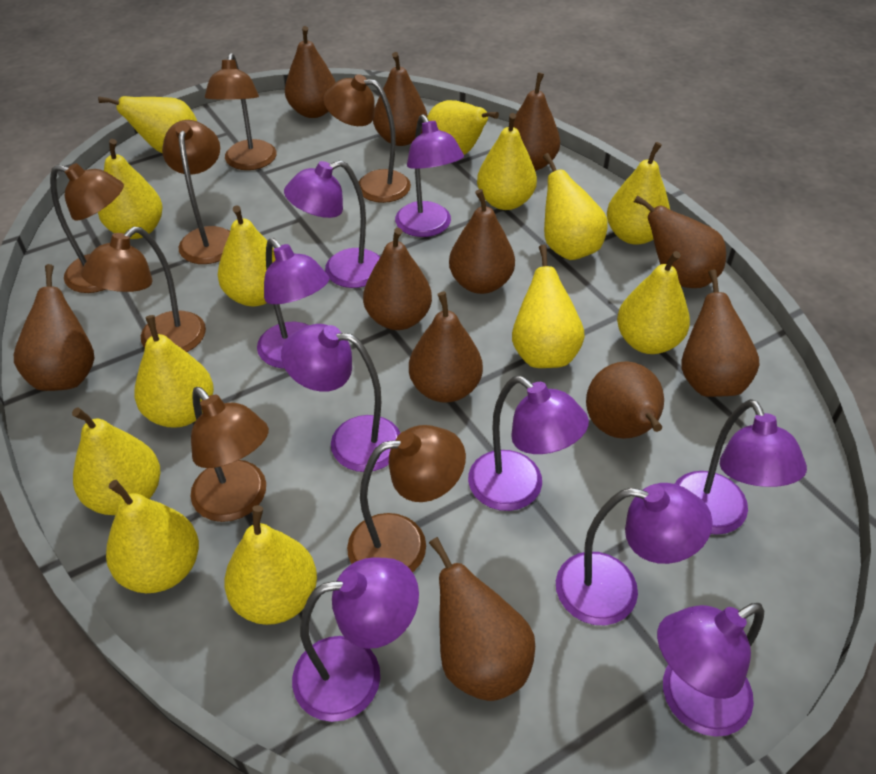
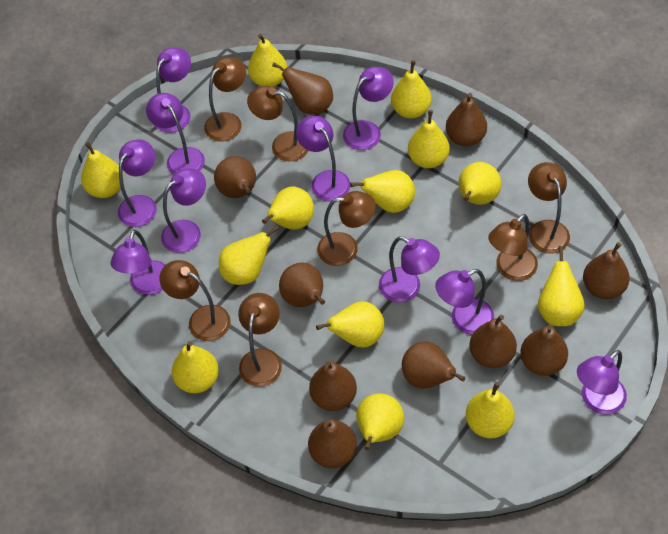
brown pear: 11 -> 10
purple lamp: 9 -> 10

